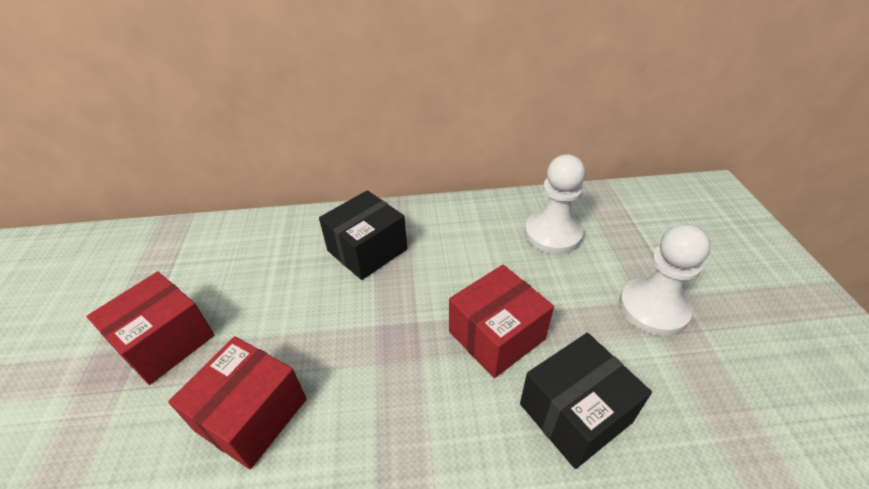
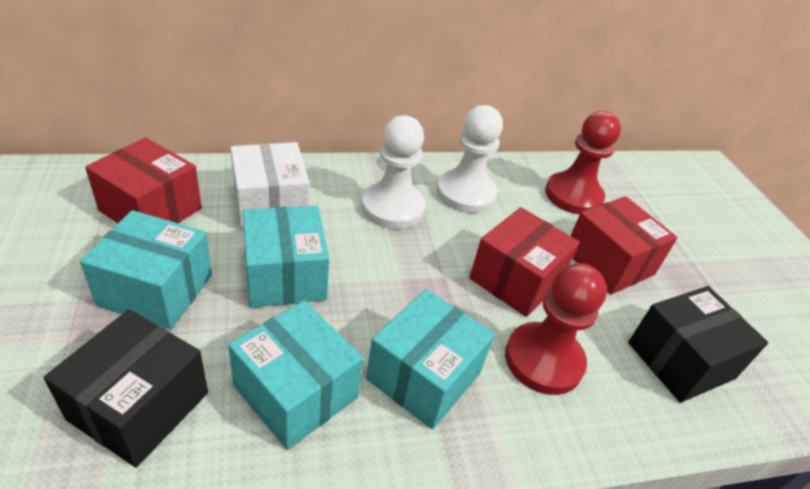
red pawn: 0 -> 2
turquoise box: 0 -> 4
white box: 0 -> 1

